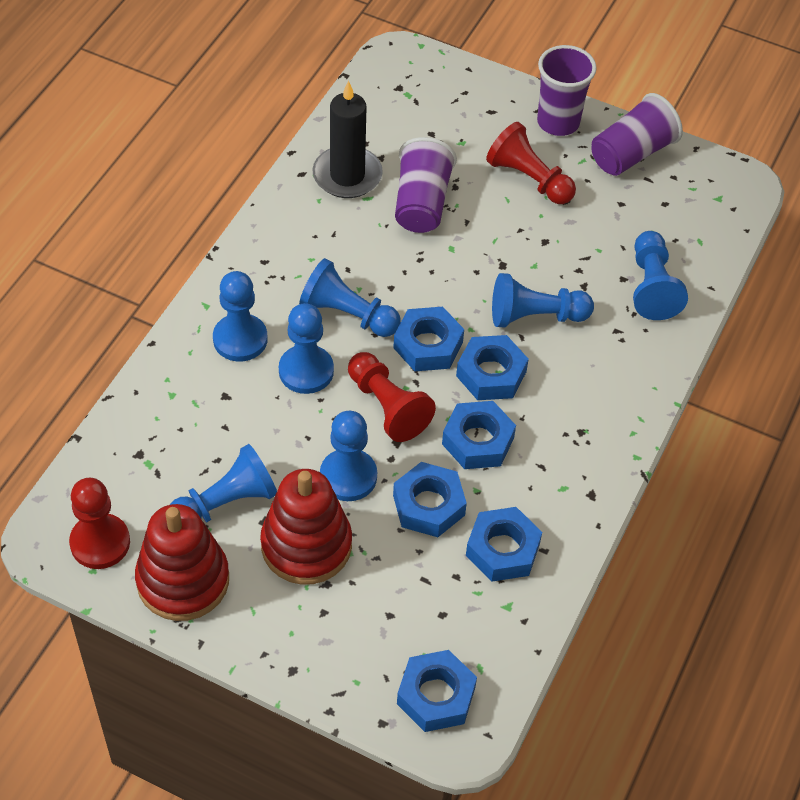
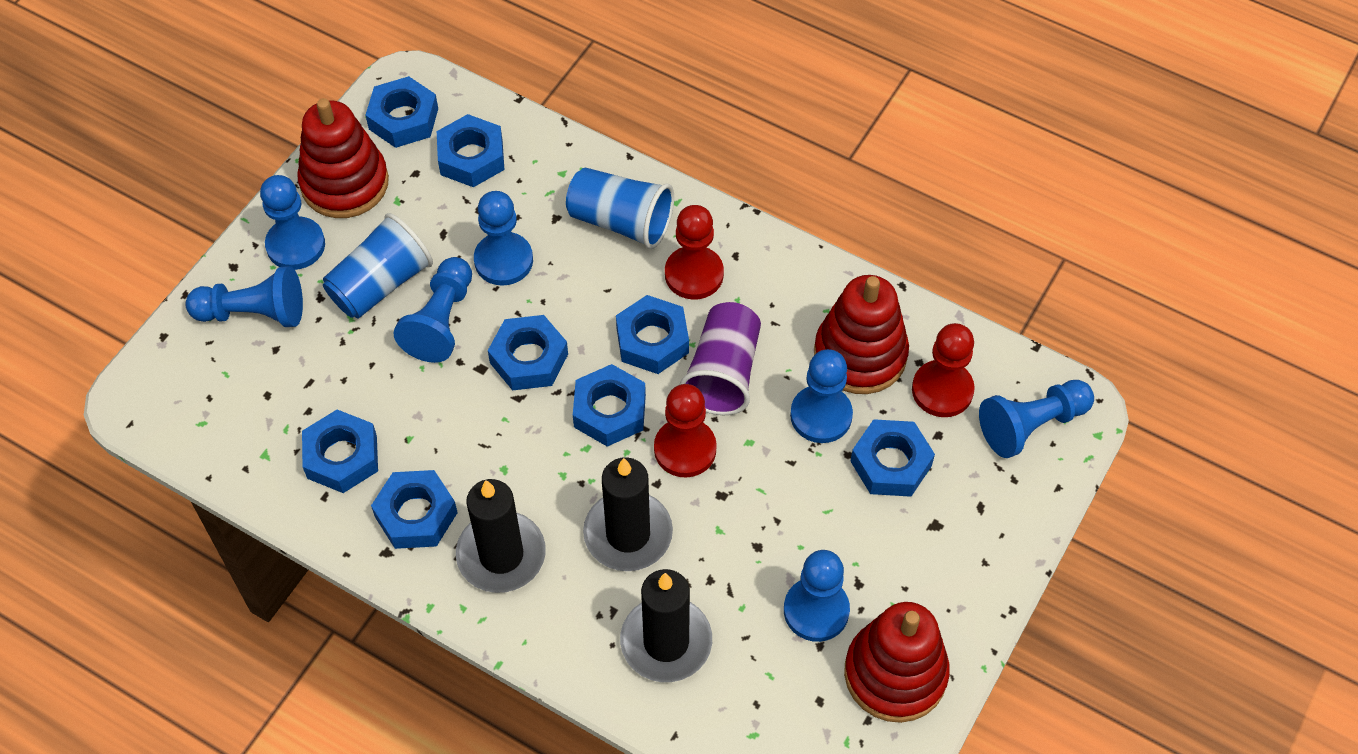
black candle: 1 -> 3
blue cup: 0 -> 2
blue nut: 6 -> 8
purple cup: 3 -> 1
red stacking toy: 2 -> 3

